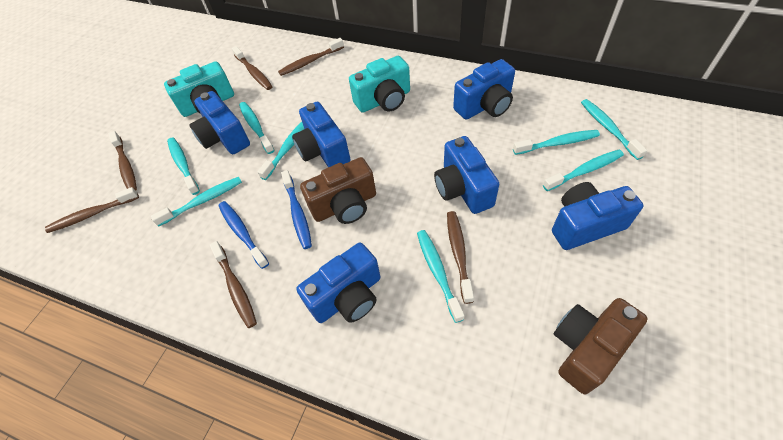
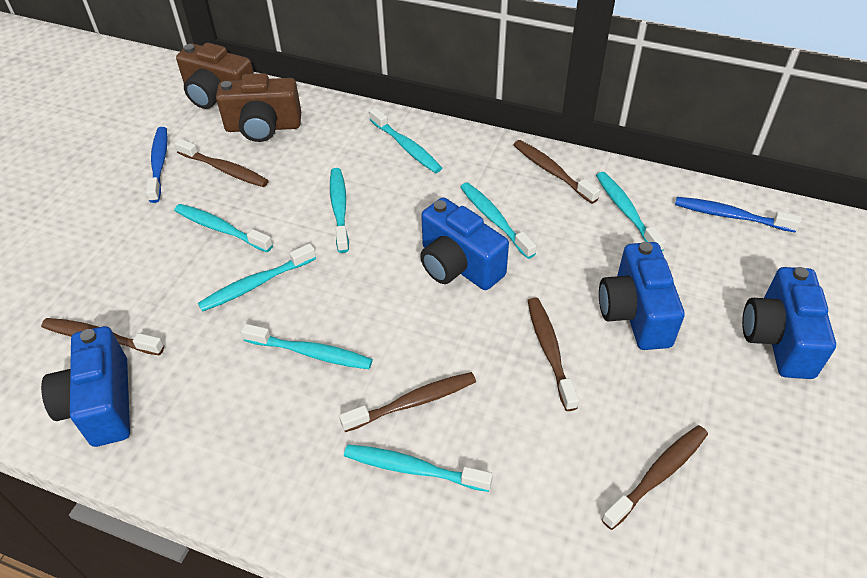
blue camera: 6 -> 4
turquoise camera: 2 -> 0

